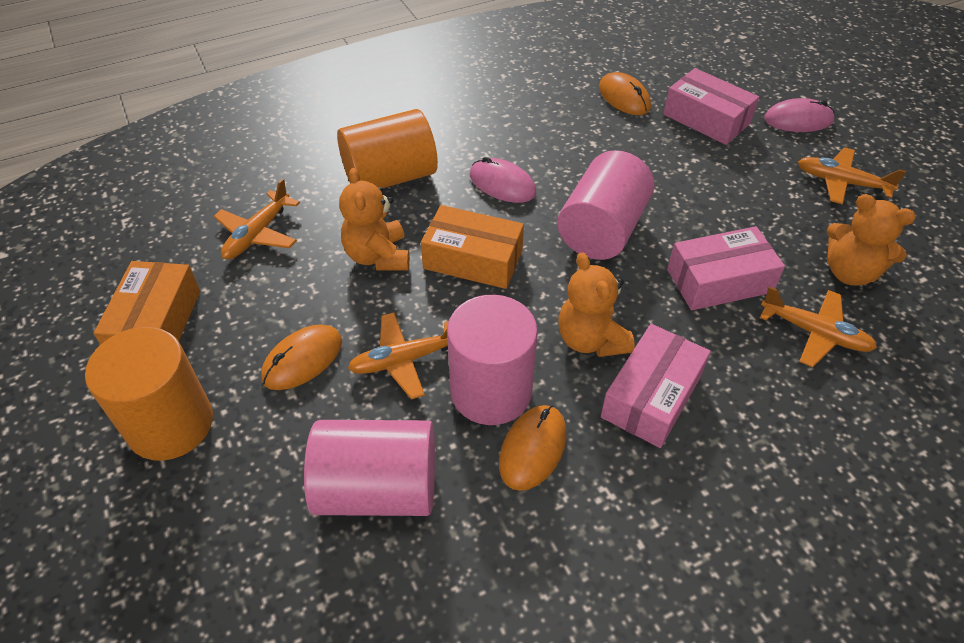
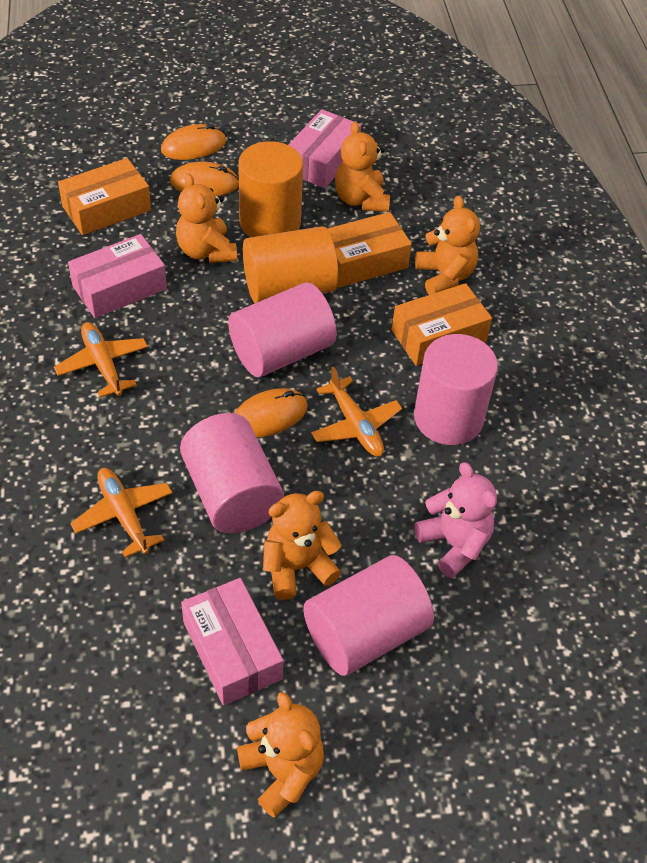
orange box: 2 -> 3
orange plane: 4 -> 3
orange teddy bear: 3 -> 5
pink cylinder: 3 -> 4
pink mouse: 2 -> 0
pink teddy bear: 0 -> 1

